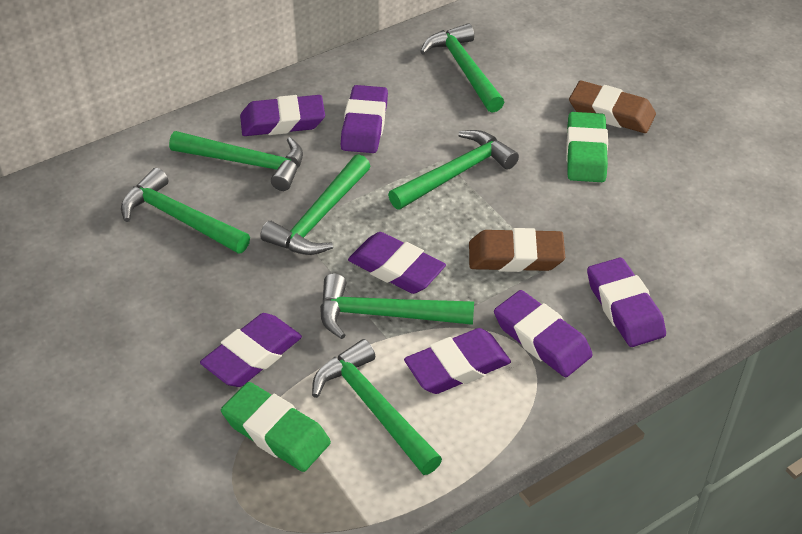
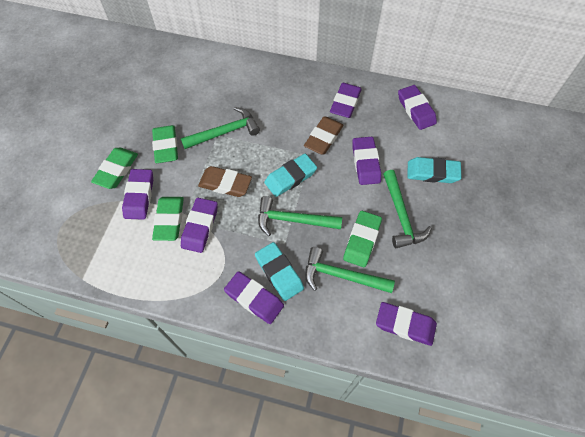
green eraser: 2 -> 4
green hammer: 7 -> 4
turquoise eraser: 0 -> 3

